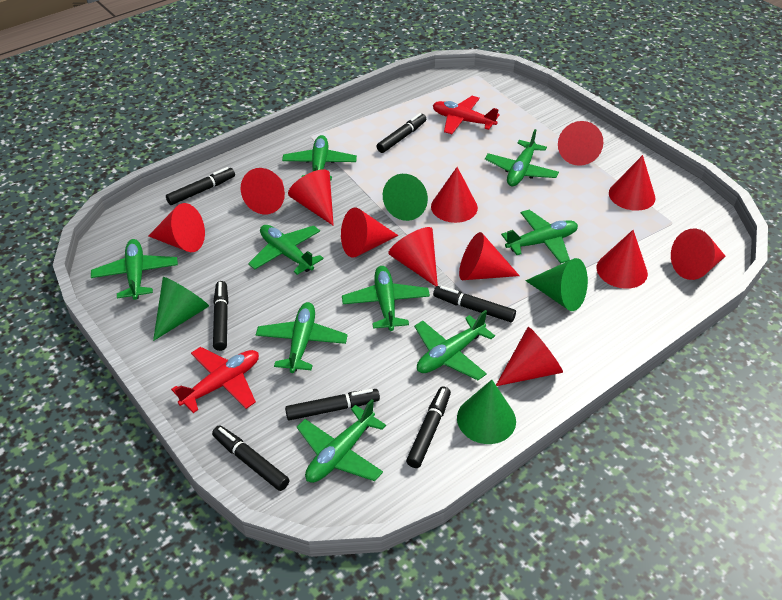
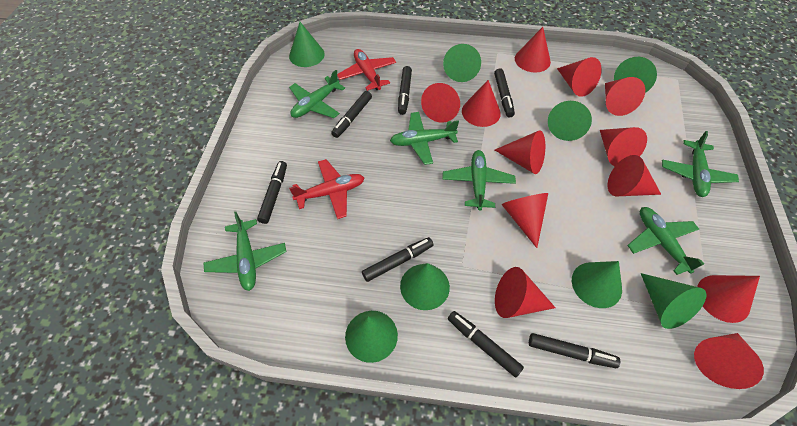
green cone: 4 -> 8
green plane: 9 -> 6

